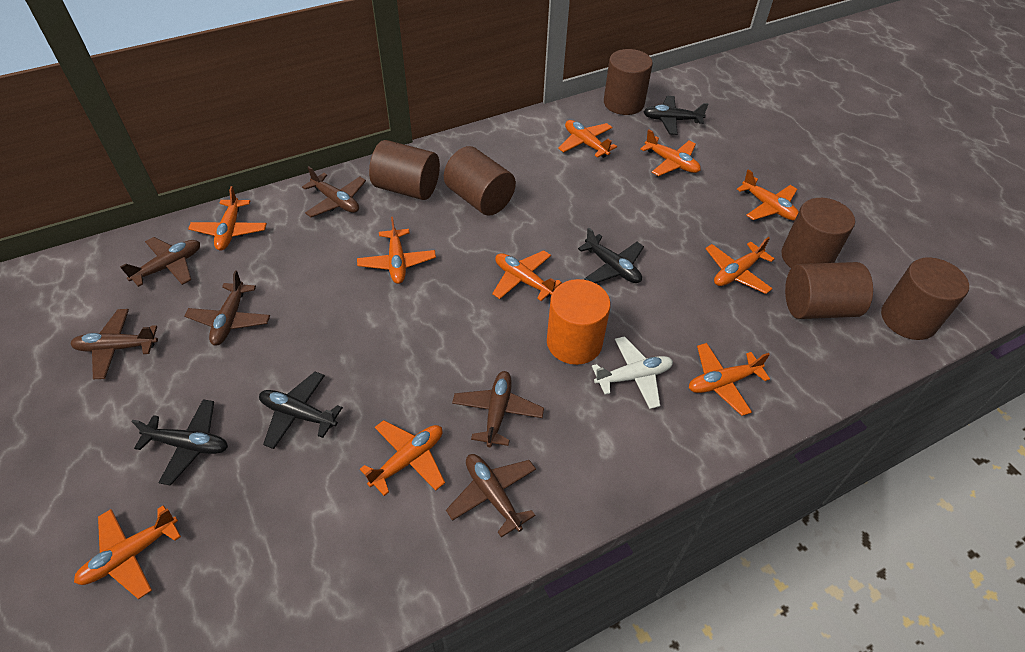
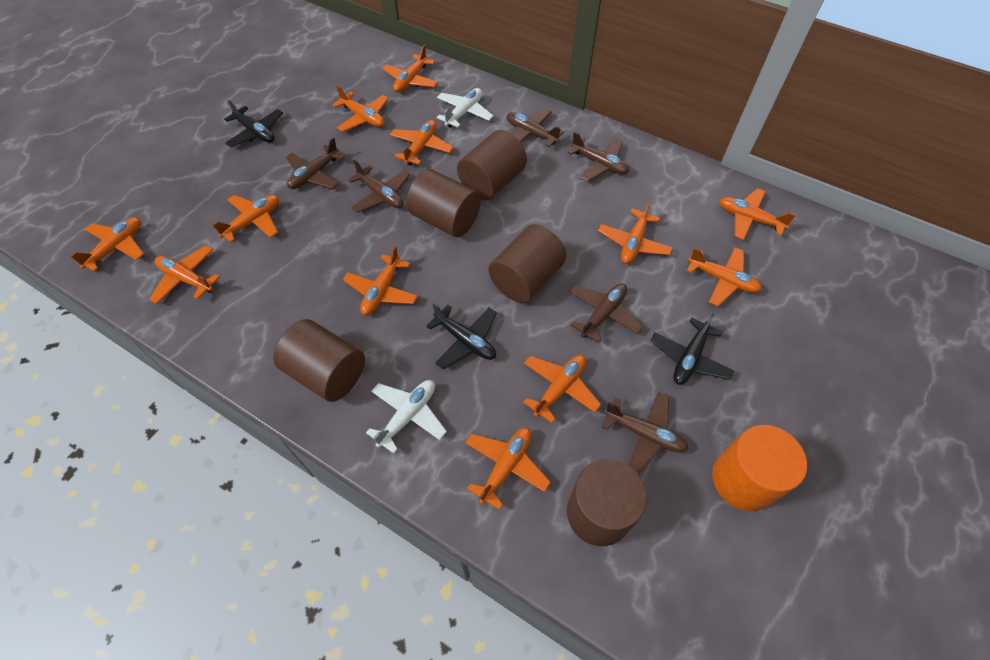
black plane: 4 -> 3
brown cylinder: 6 -> 5
orange plane: 10 -> 12
white plane: 1 -> 2

